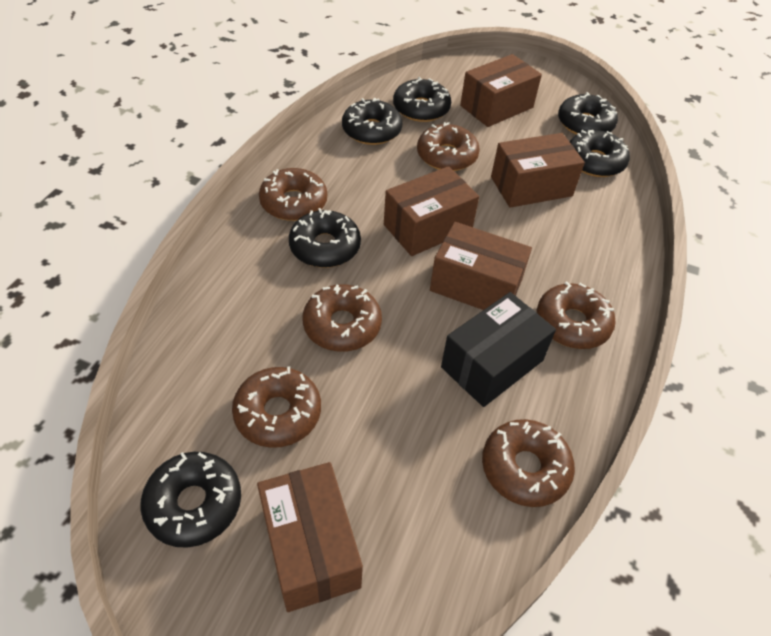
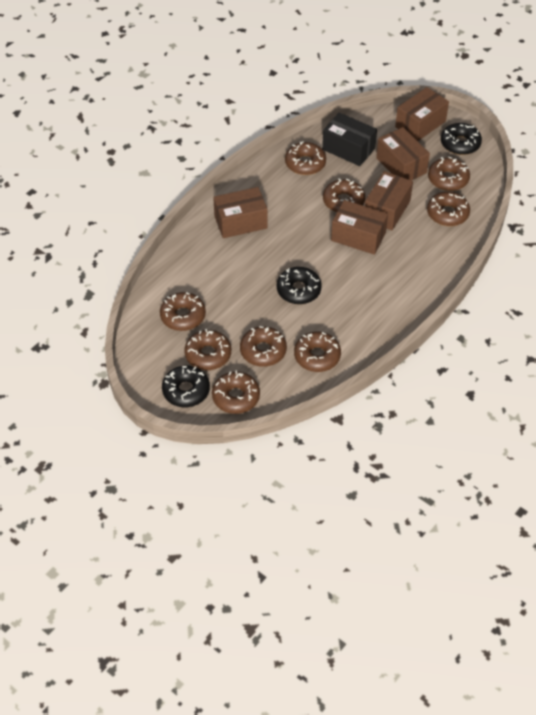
black donut: 6 -> 3
brown donut: 6 -> 9

